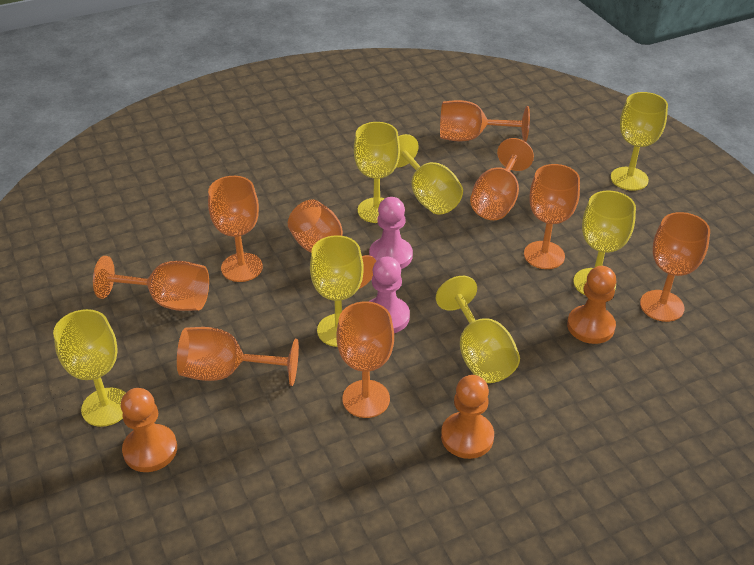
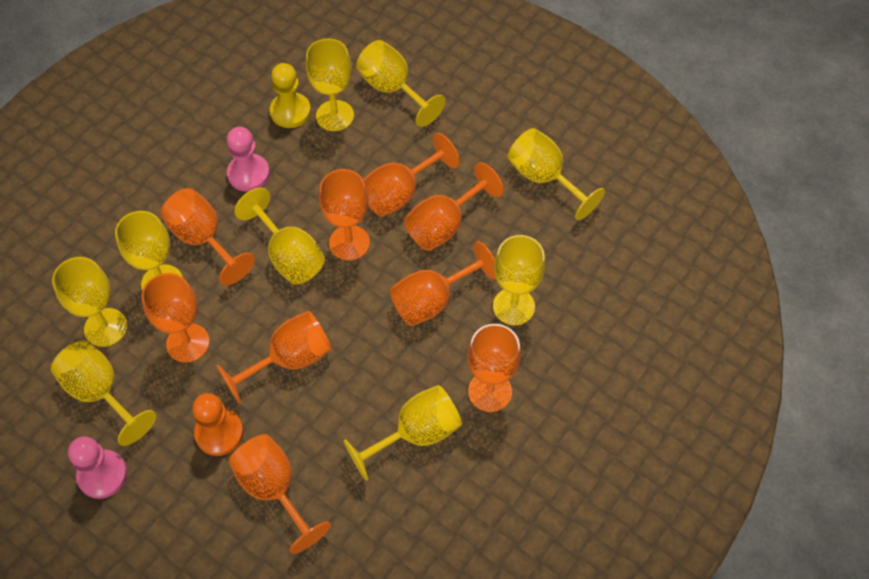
orange pawn: 3 -> 1
yellow goblet: 7 -> 9
yellow pawn: 0 -> 1

